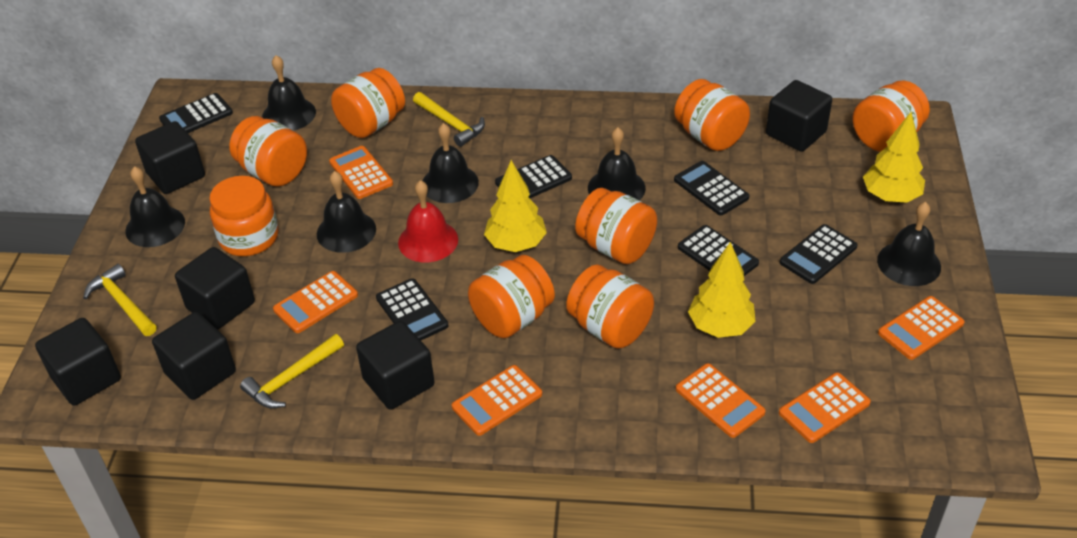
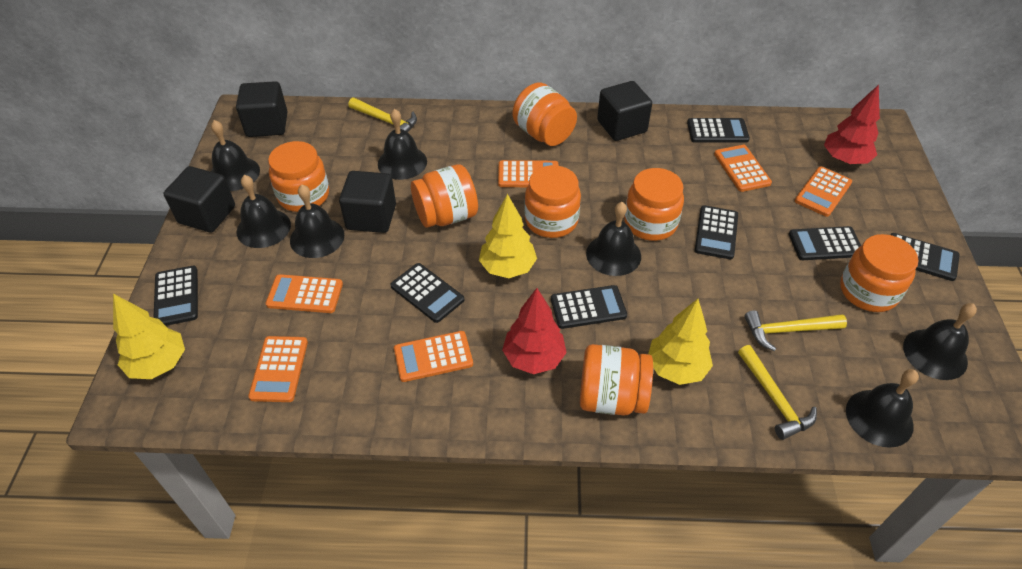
black bell: 6 -> 7
black calculator: 6 -> 7
black cube: 6 -> 4
orange jar: 8 -> 7
red bell: 1 -> 0
red tree: 0 -> 2

